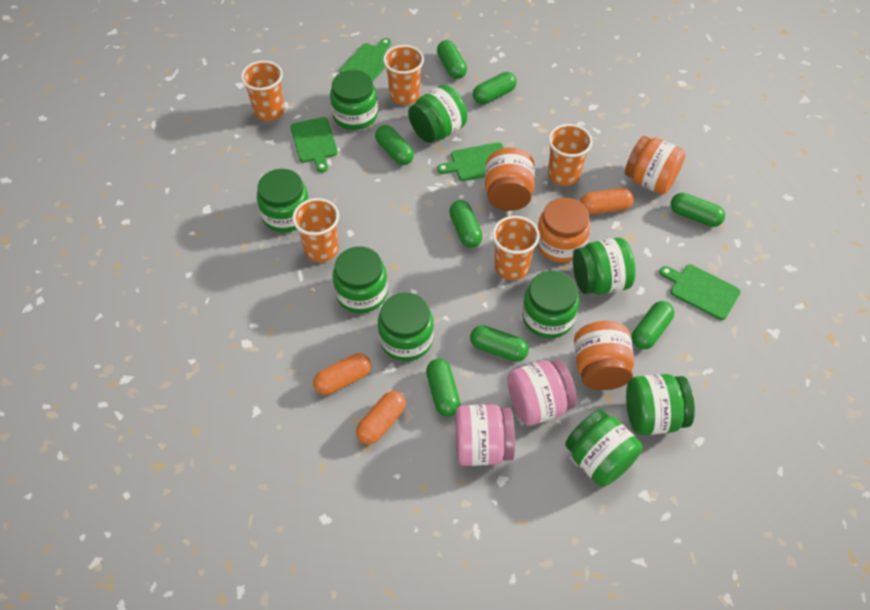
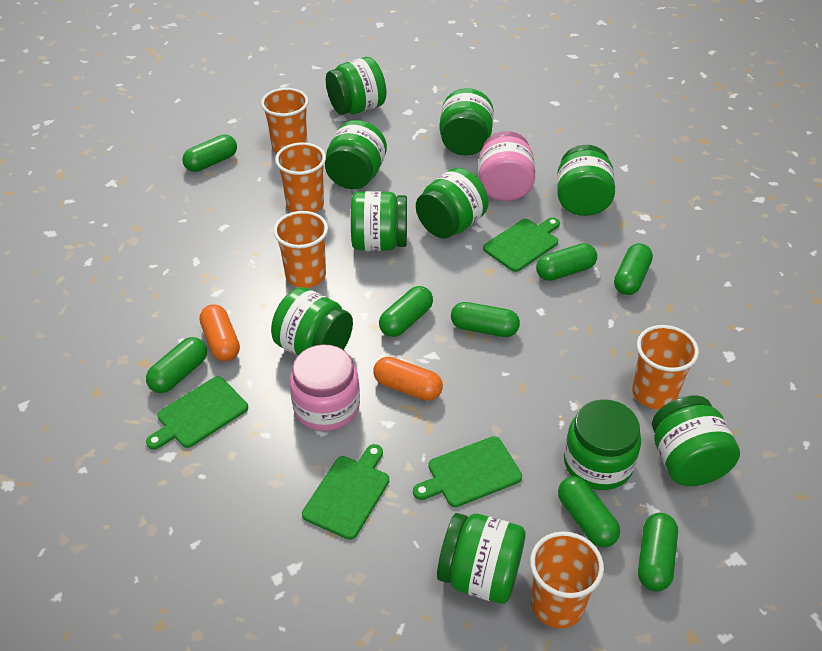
green jar: 9 -> 10
orange capsule: 3 -> 2
orange jar: 4 -> 0

